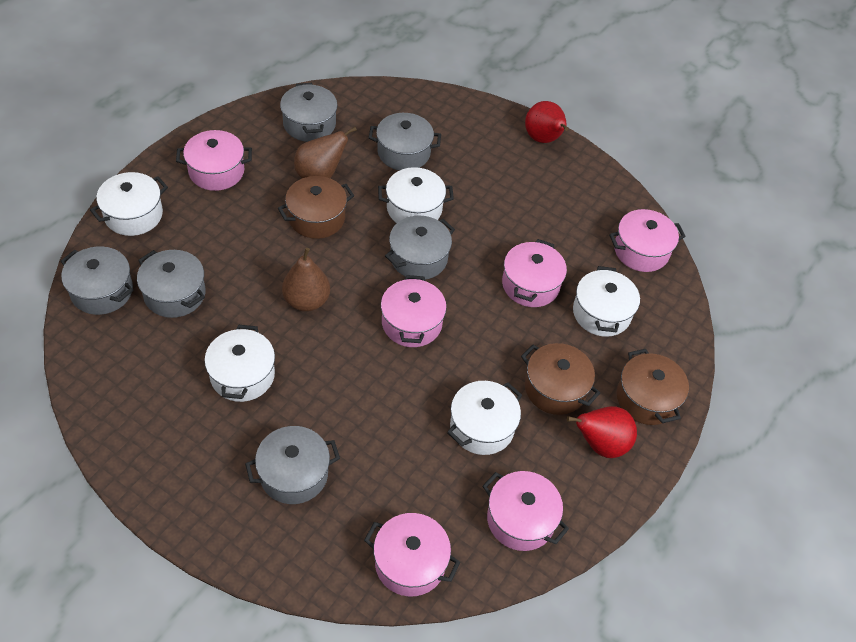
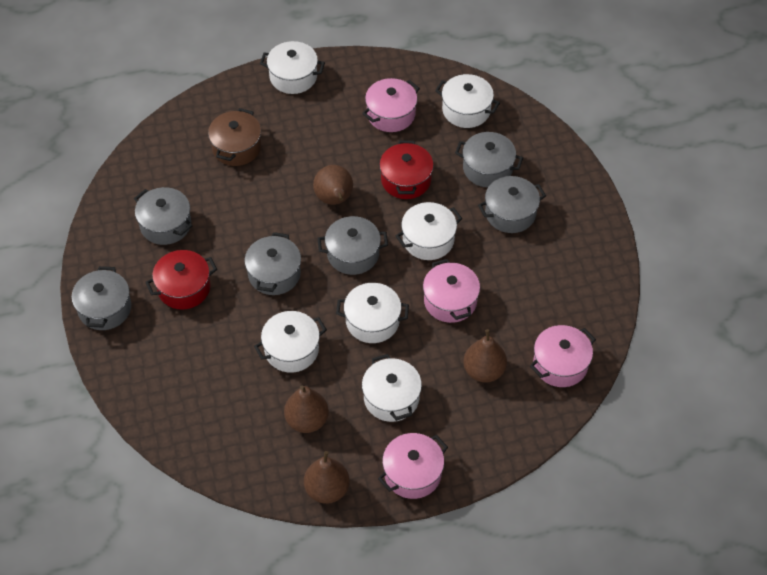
brown pear: 2 -> 4
brown pot: 3 -> 1
pink pot: 6 -> 4
red pear: 2 -> 0
red pot: 0 -> 2
white pot: 5 -> 6

